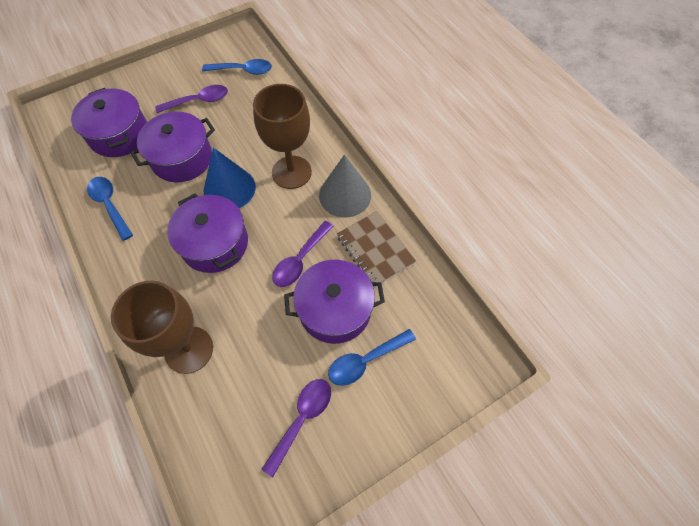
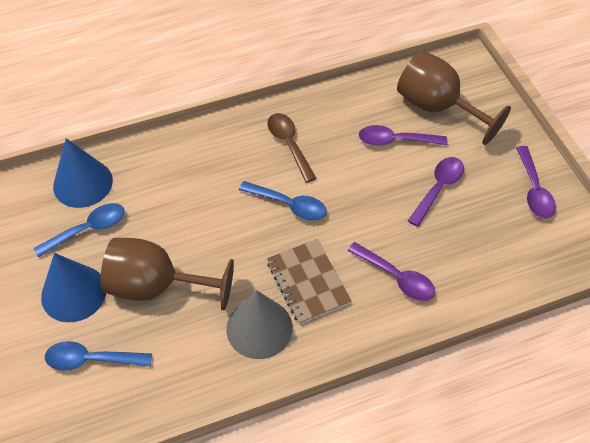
blue cone: 1 -> 2
brown spoon: 0 -> 1
purple pot: 4 -> 0
purple spoon: 3 -> 4

